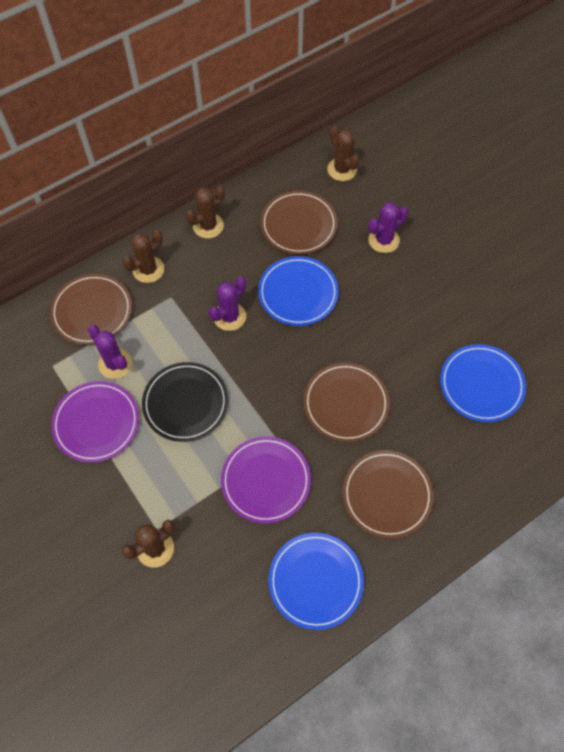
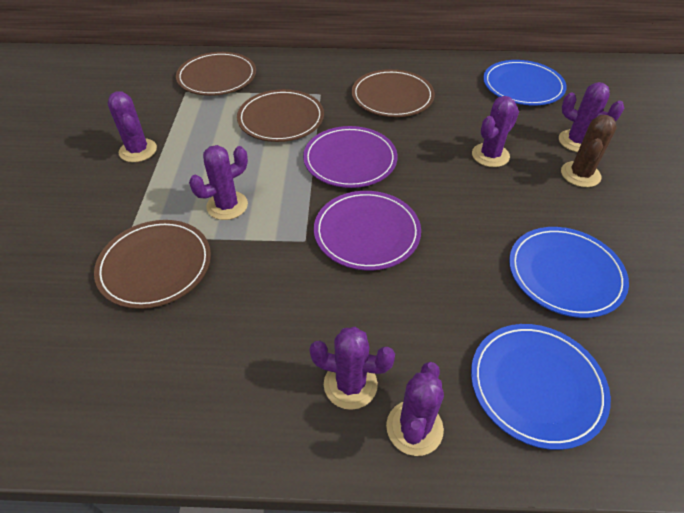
black plate: 1 -> 0
brown cactus: 4 -> 1
purple cactus: 3 -> 6

